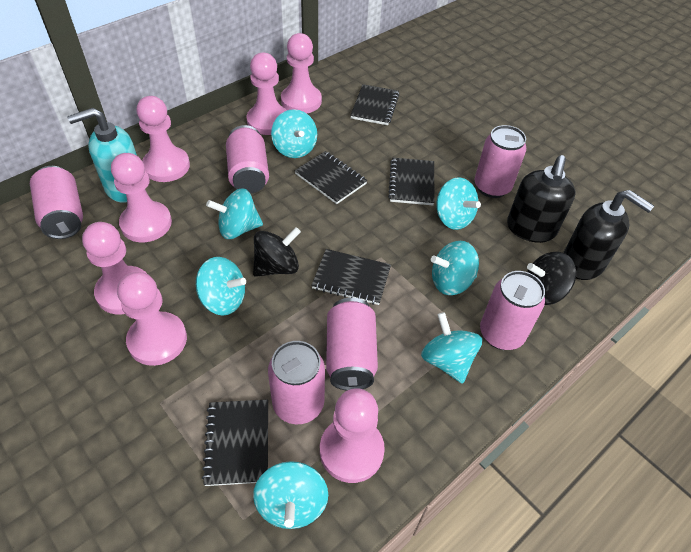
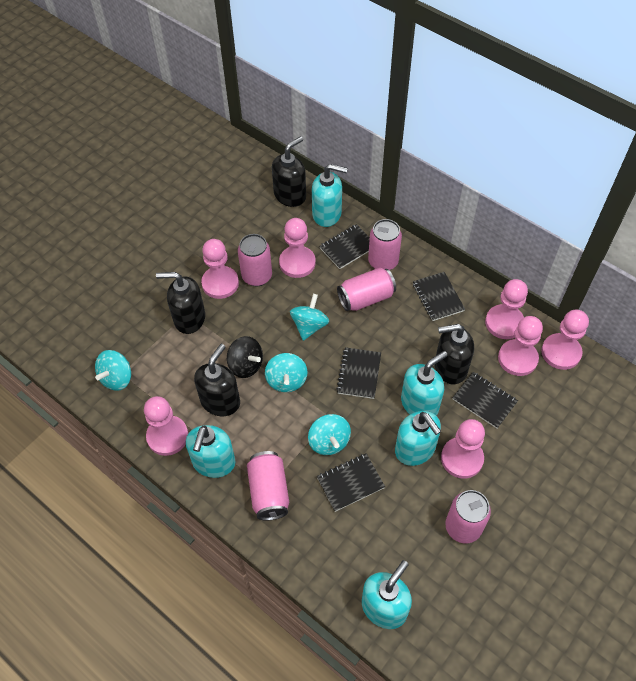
black soap dispenser: 2 -> 4
black spinning top: 2 -> 1
pink can: 6 -> 5
turquoise soap dispenser: 1 -> 5
turquoise spinning top: 7 -> 4

